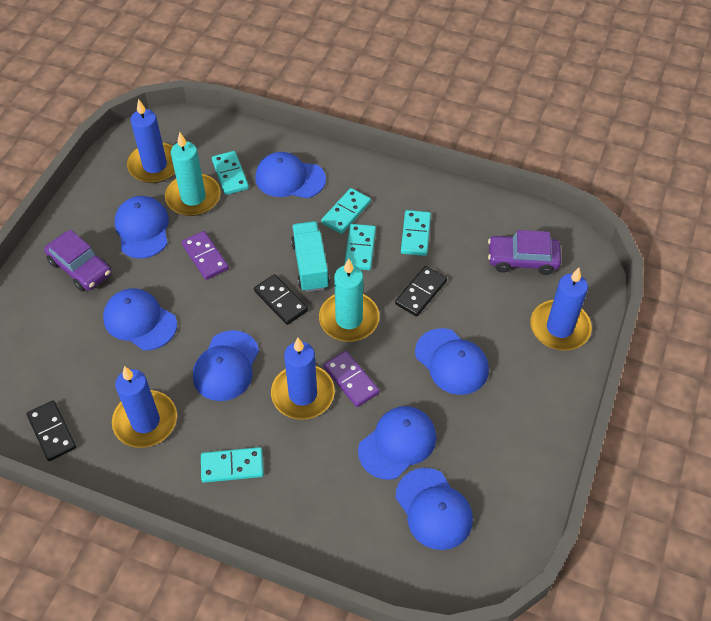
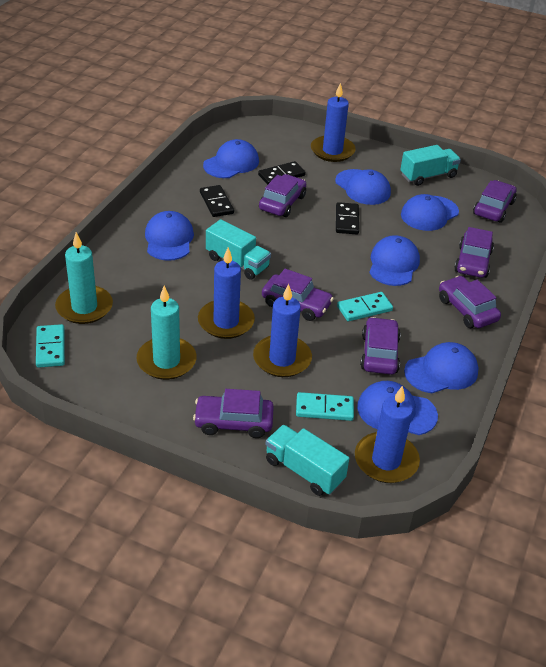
purple car: 2 -> 7
purple domino: 2 -> 0
turquoise domino: 5 -> 3
turquoise truck: 1 -> 3

